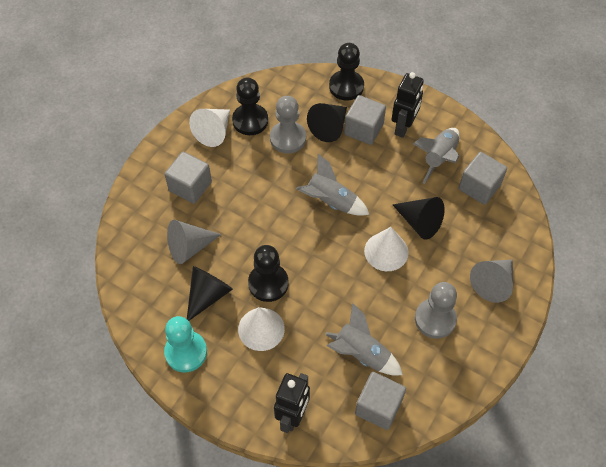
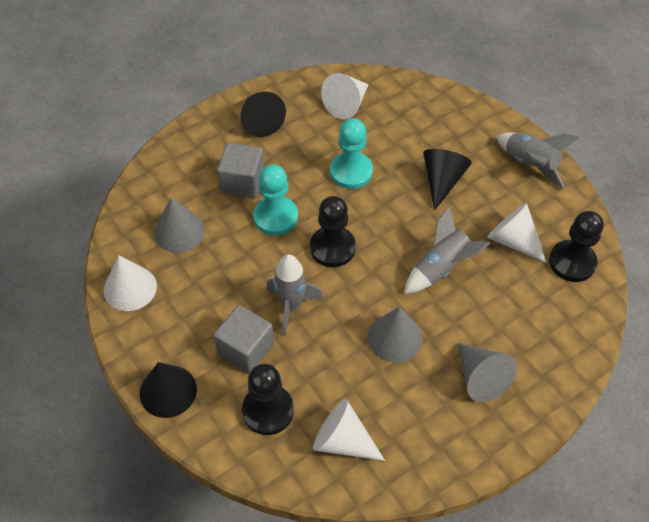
black robot: 2 -> 0
grey cone: 2 -> 3
grey cube: 4 -> 2
grey pawn: 2 -> 0
turquoise pawn: 1 -> 2
white cone: 3 -> 4

